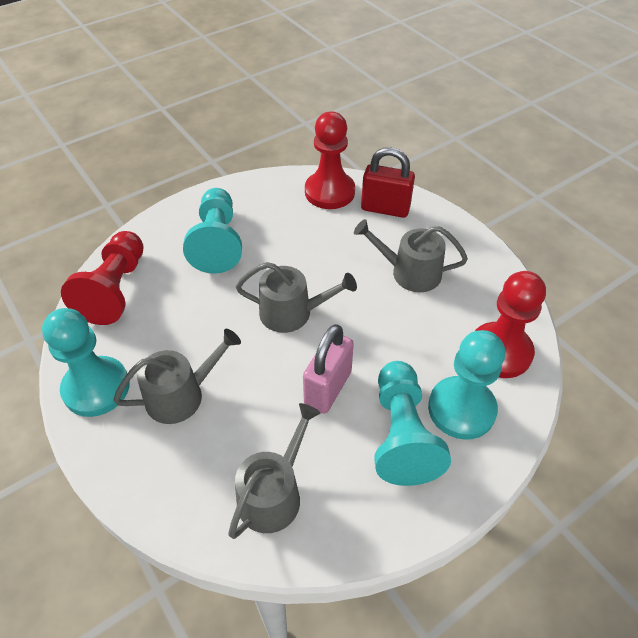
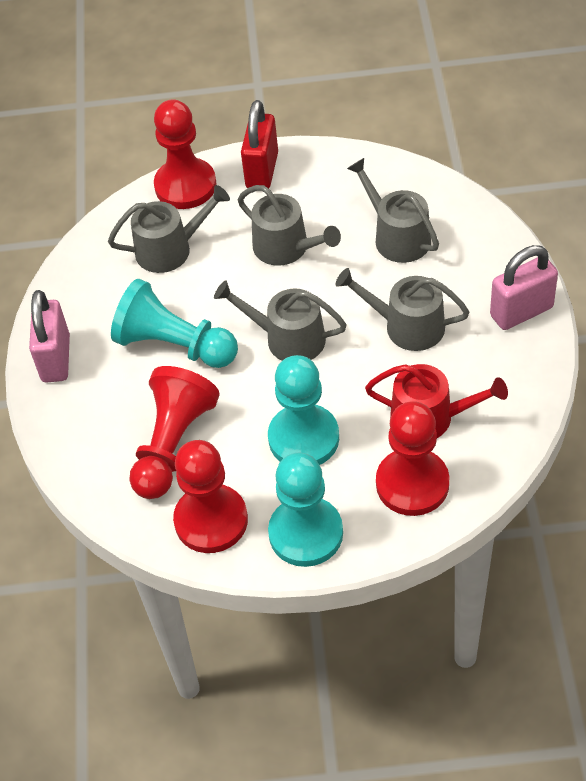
grey watering can: 4 -> 5
pink padlock: 1 -> 2
red pawn: 3 -> 4
red watering can: 0 -> 1
turquoise pawn: 4 -> 3

